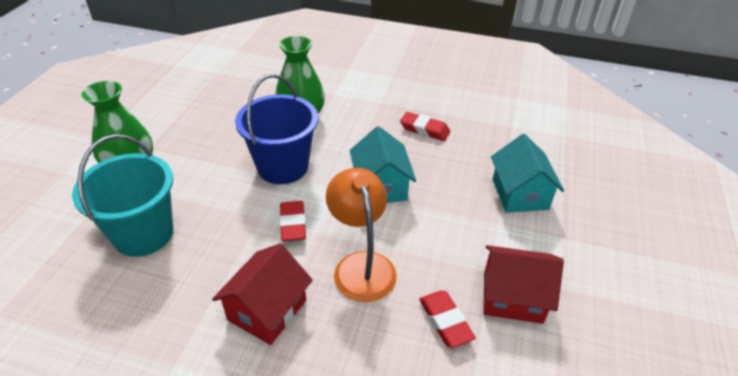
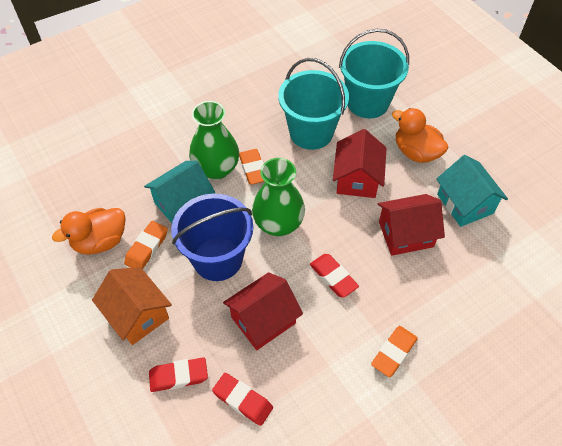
orange duck: 0 -> 2
orange eraser: 0 -> 3
orange house: 0 -> 1
orange lamp: 1 -> 0
red house: 2 -> 3
turquoise bucket: 1 -> 2

